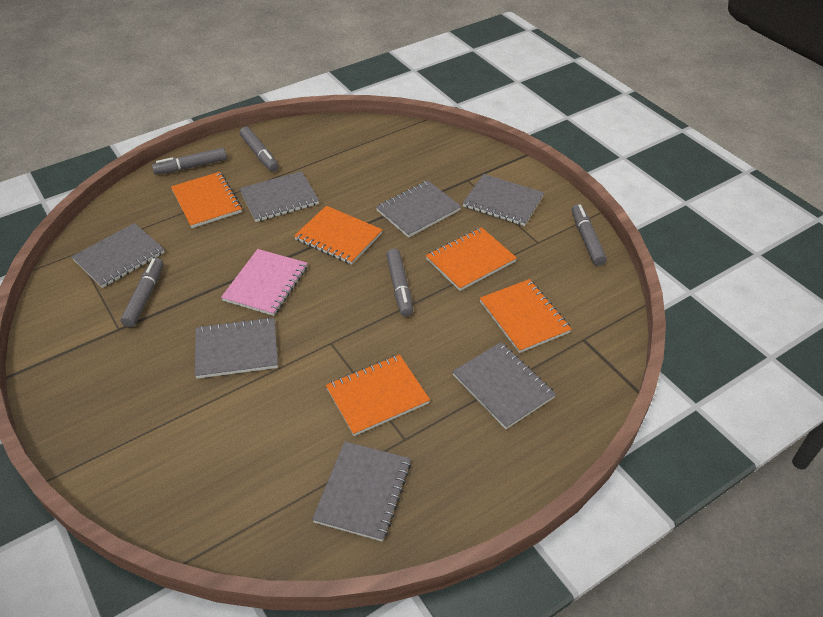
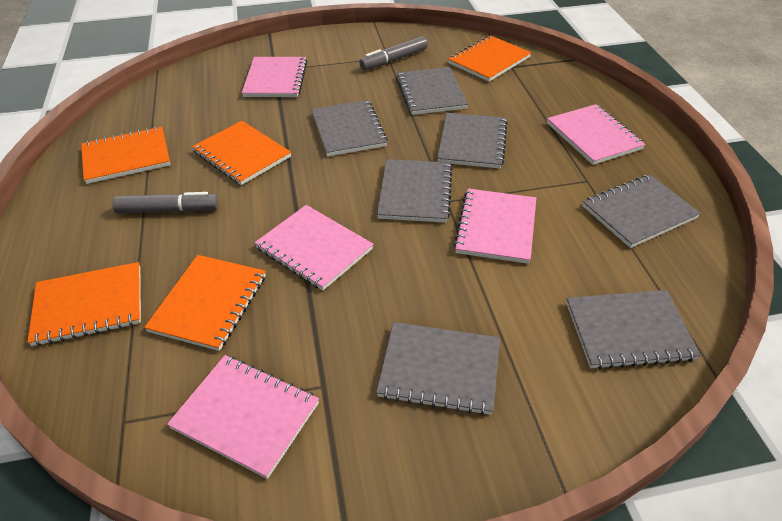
grey marker: 5 -> 2
pink notebook: 1 -> 5

